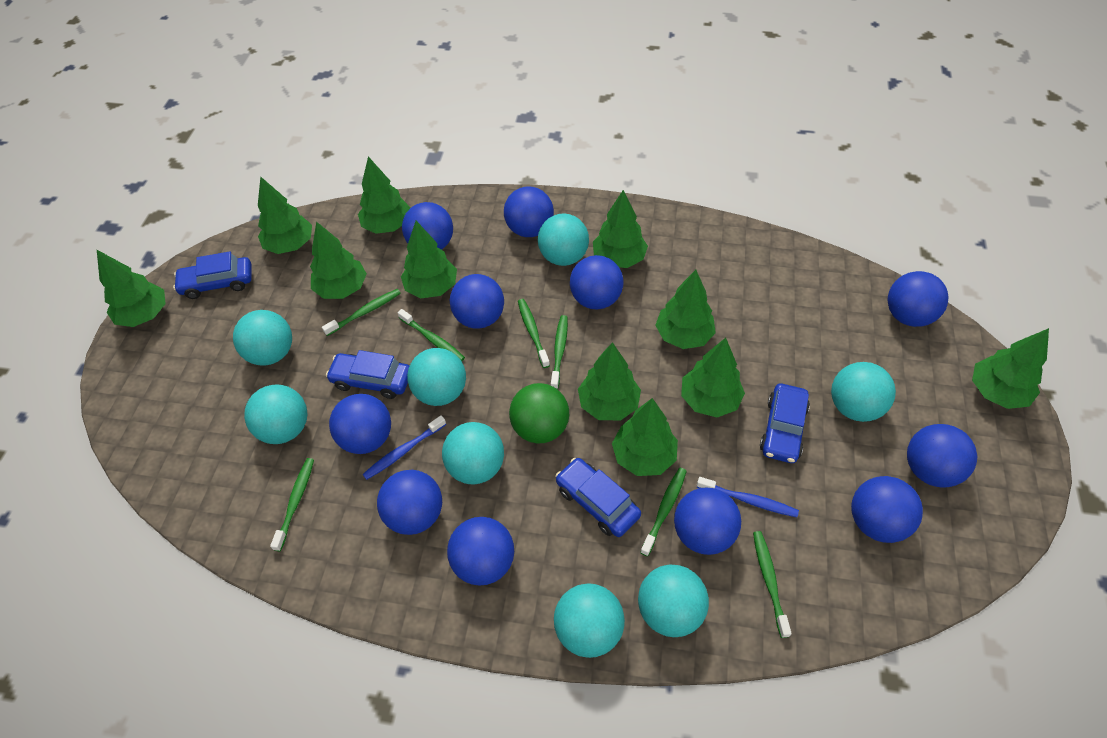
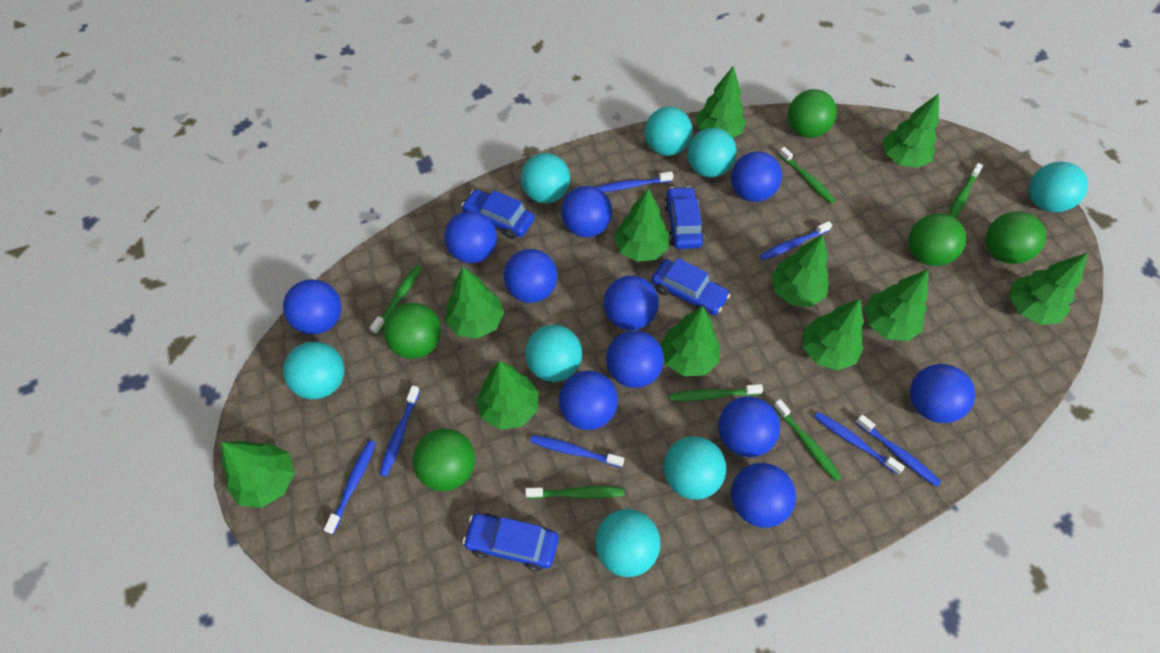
blue toothbrush: 2 -> 7
green ball: 1 -> 5
green toothbrush: 7 -> 6

